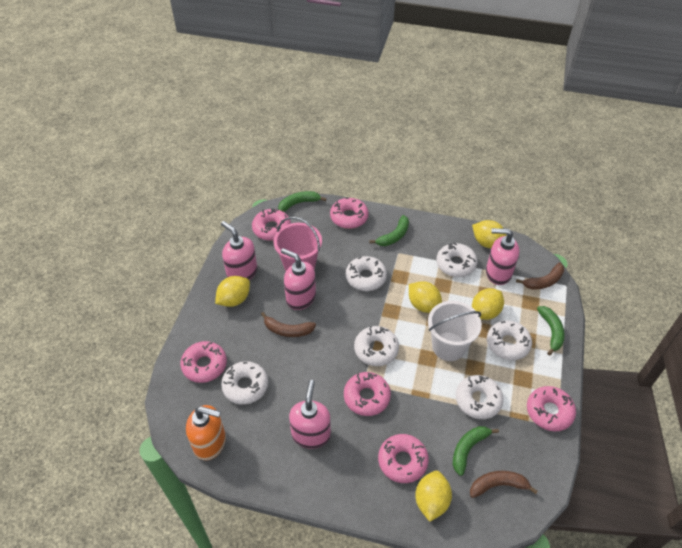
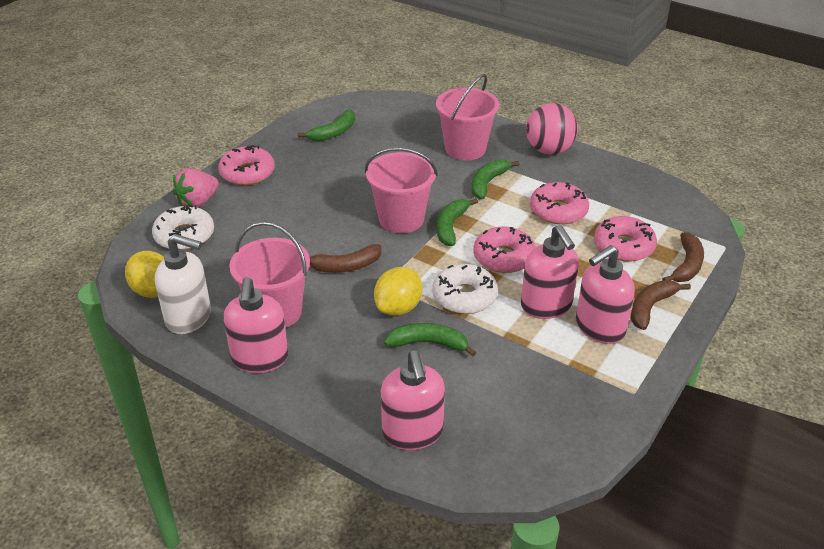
orange soap dispenser: 1 -> 0
pink ball: 0 -> 1
pink bucket: 1 -> 3
pink donut: 6 -> 4
pink strawberry: 0 -> 1
white bucket: 1 -> 0
white donut: 6 -> 2
white soap dispenser: 0 -> 1
yellow lemon: 5 -> 2

